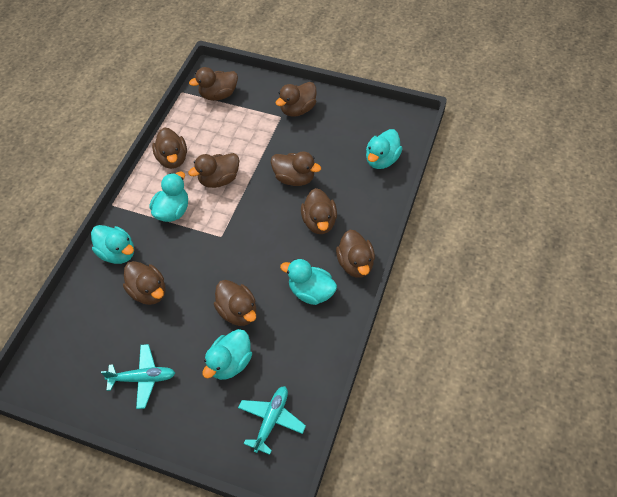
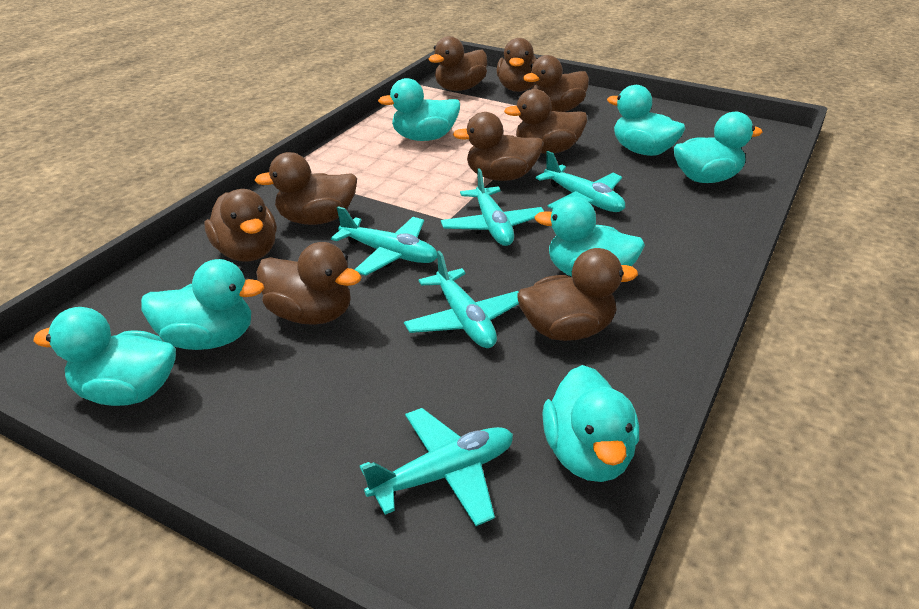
turquoise duck: 5 -> 7
turquoise plane: 2 -> 5

